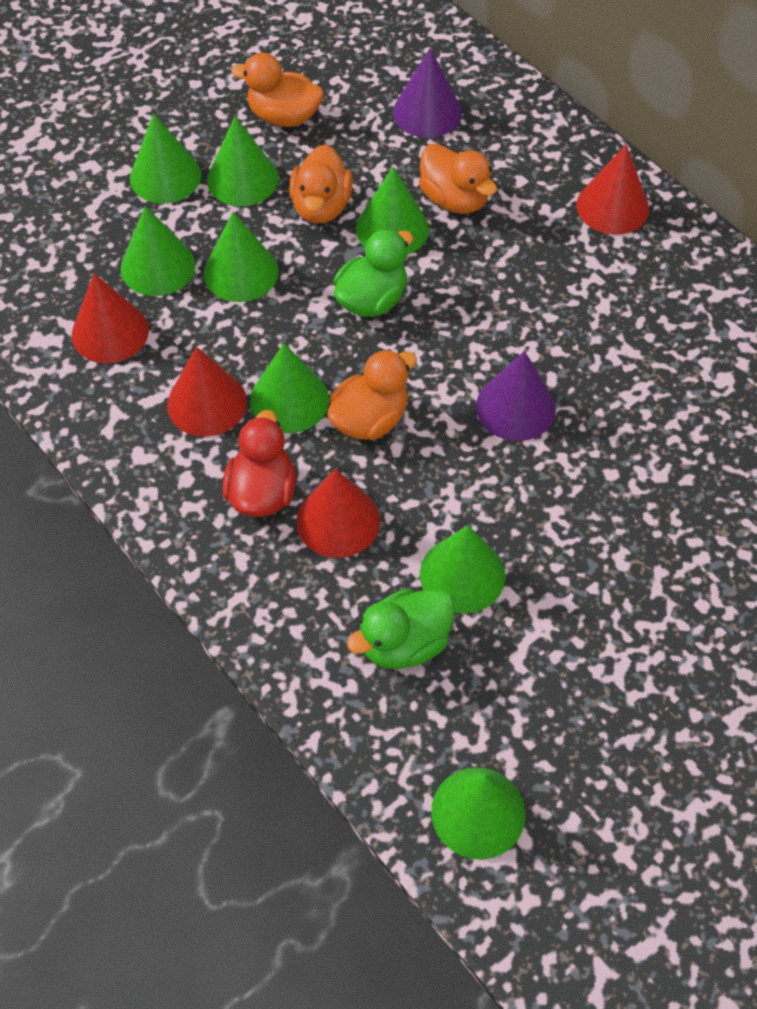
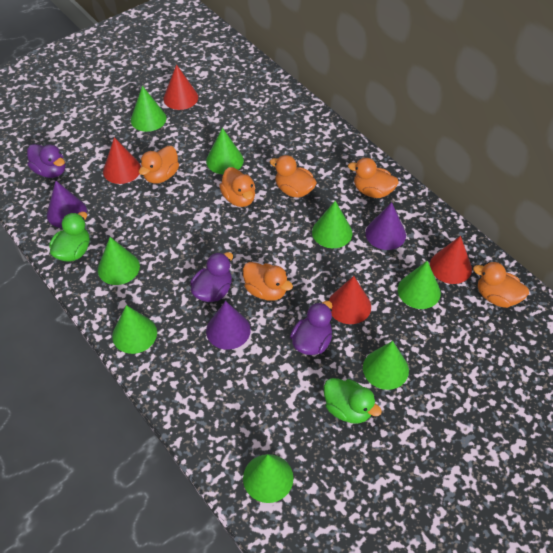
orange duck: 4 -> 6
purple cone: 2 -> 3
purple duck: 0 -> 3
red duck: 1 -> 0

